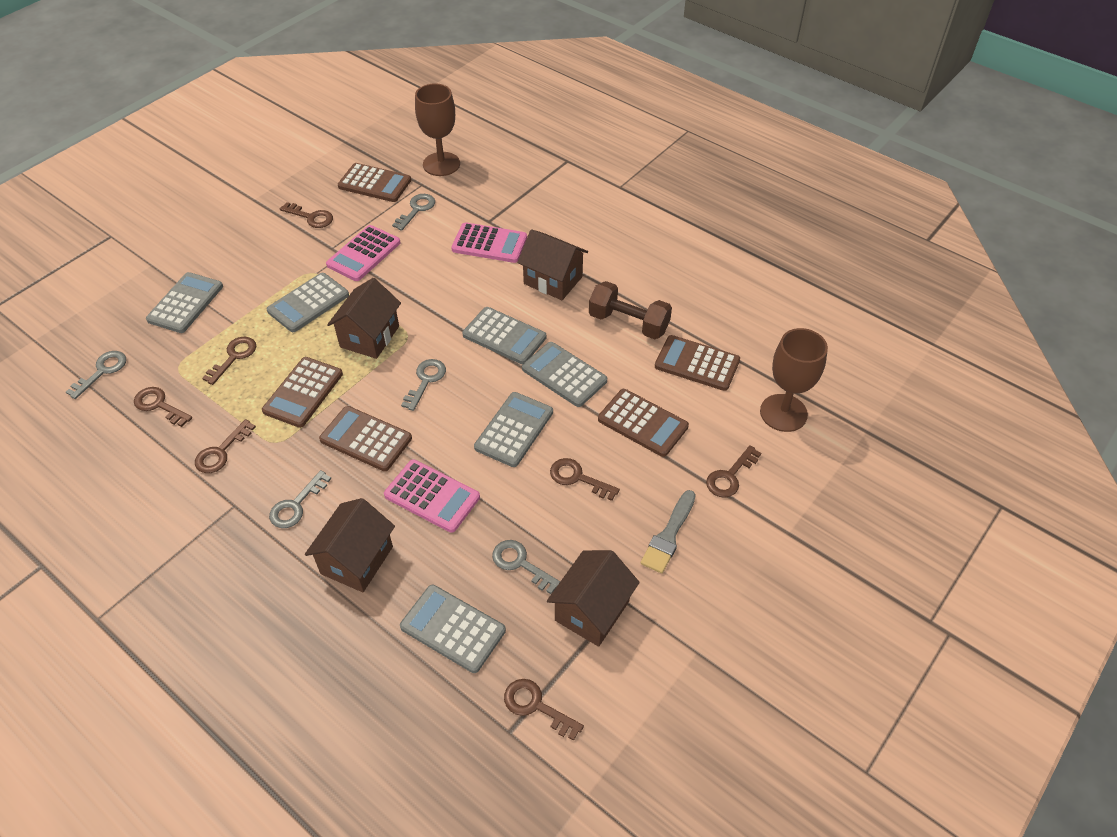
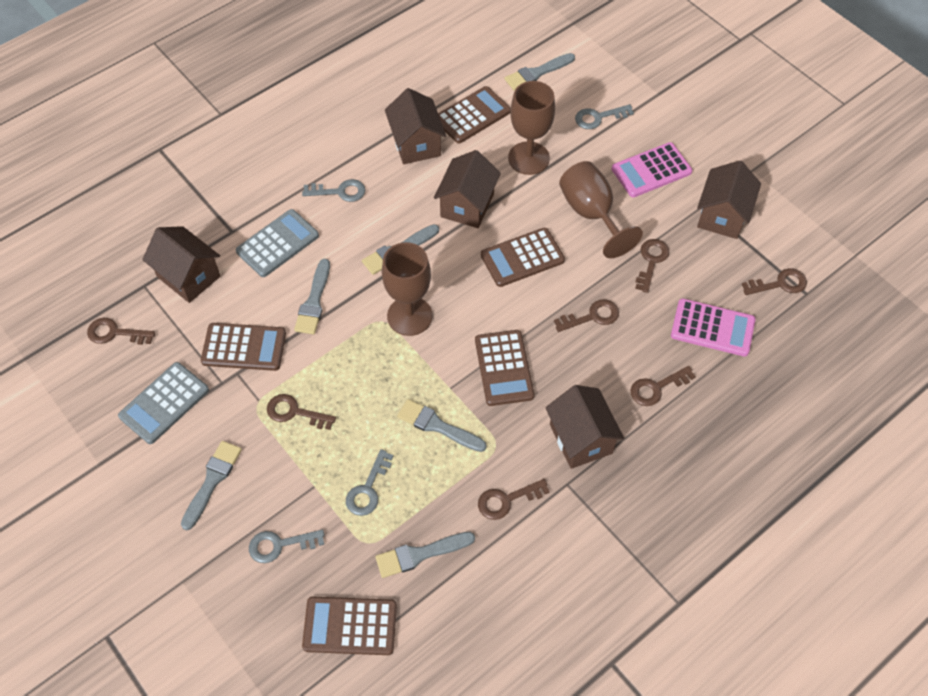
brown dumbbell: 1 -> 0
brown goblet: 2 -> 3
brown house: 4 -> 5
grey brush: 1 -> 6
grey calculator: 6 -> 2
grey key: 5 -> 4
pink calculator: 3 -> 2

